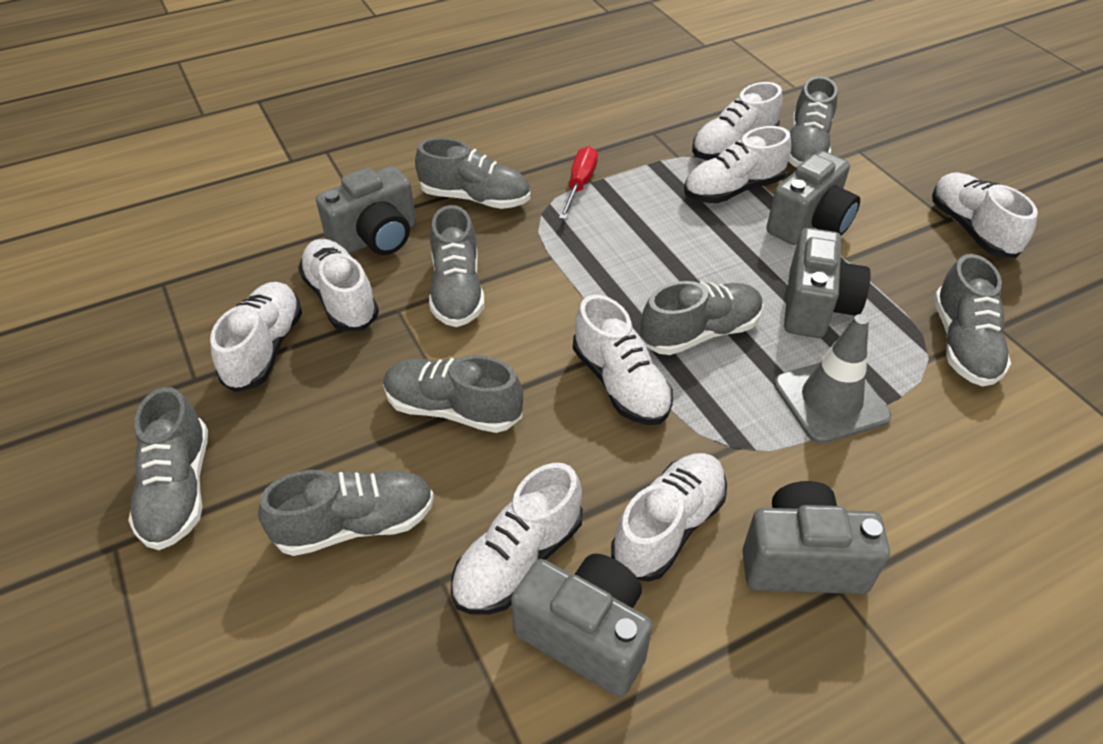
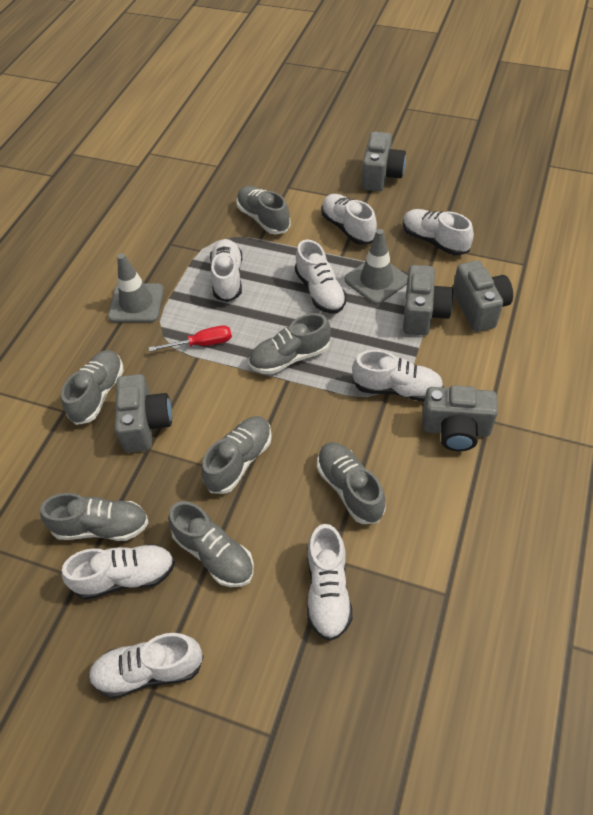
grey shoe: 8 -> 7
grey traffic cone: 1 -> 2

